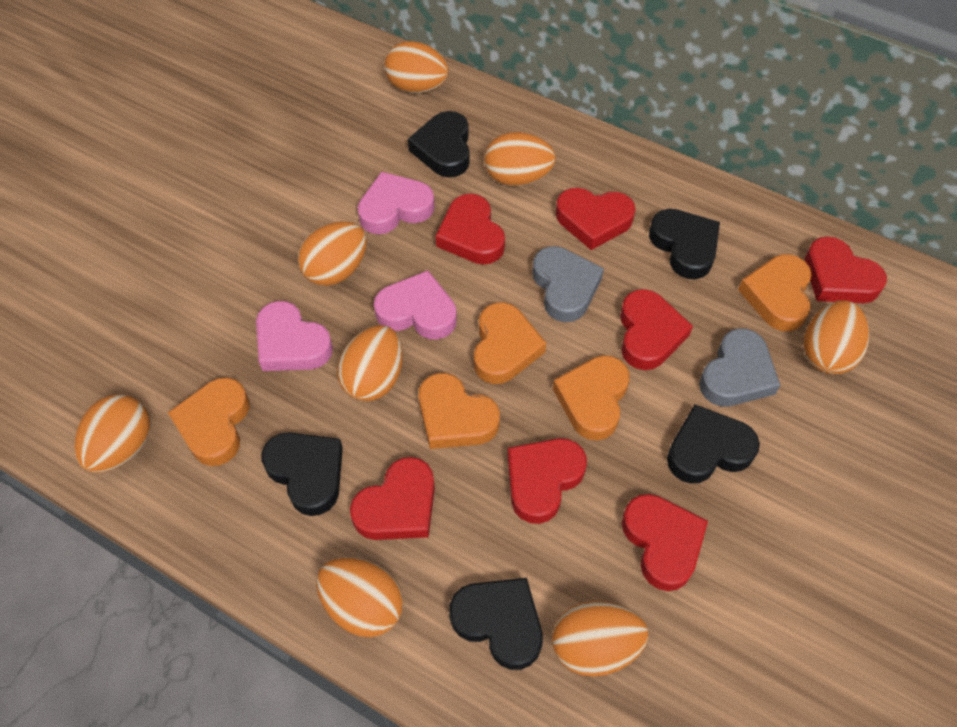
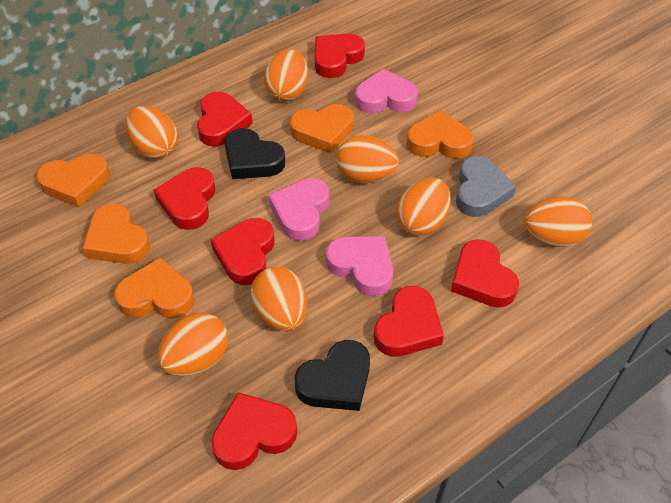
black heart: 5 -> 2
grey heart: 2 -> 1
orange egg: 8 -> 7

